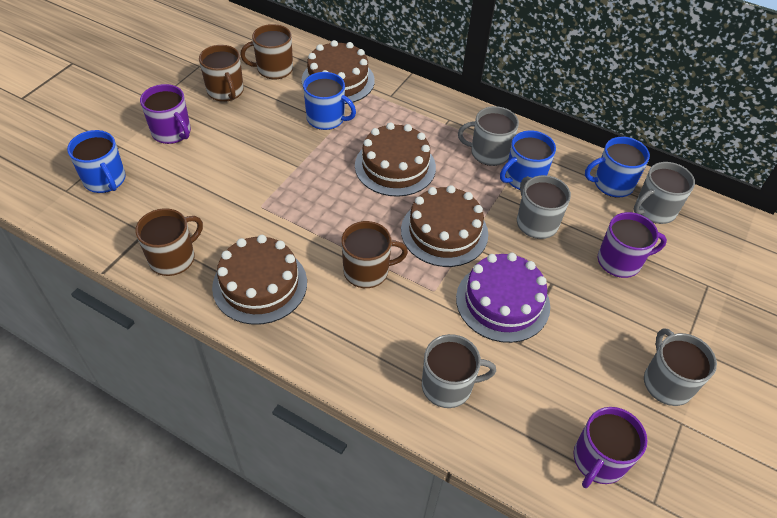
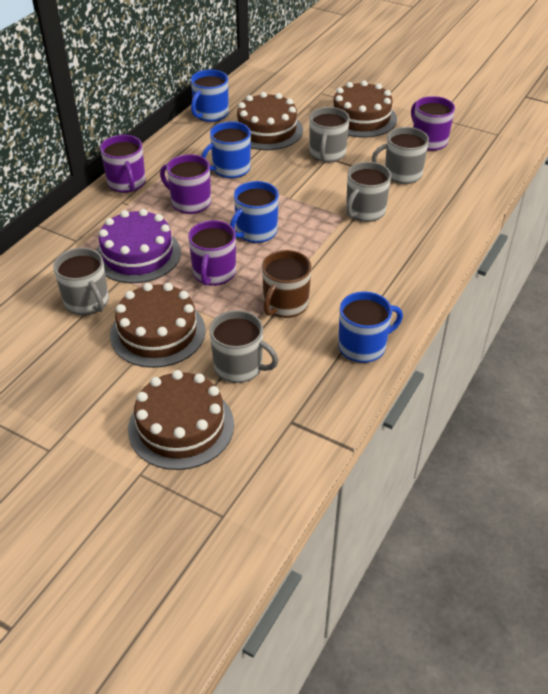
brown mug: 4 -> 1
purple mug: 3 -> 4

